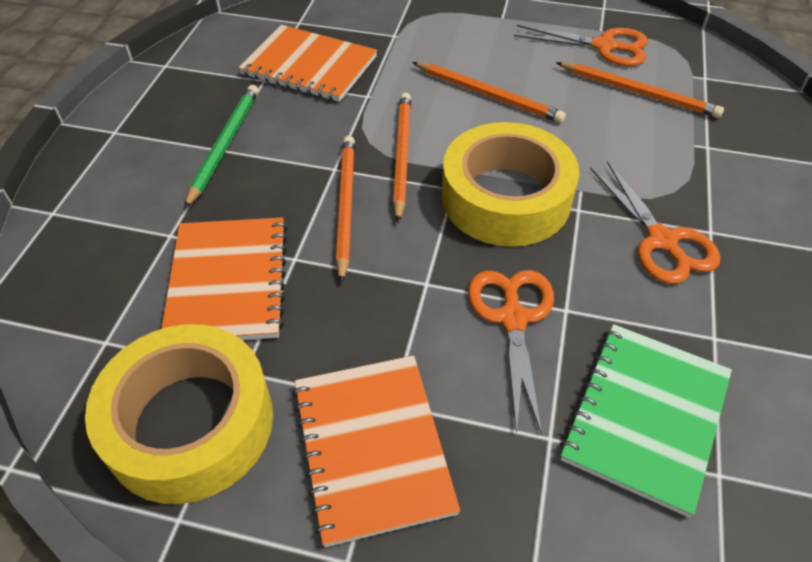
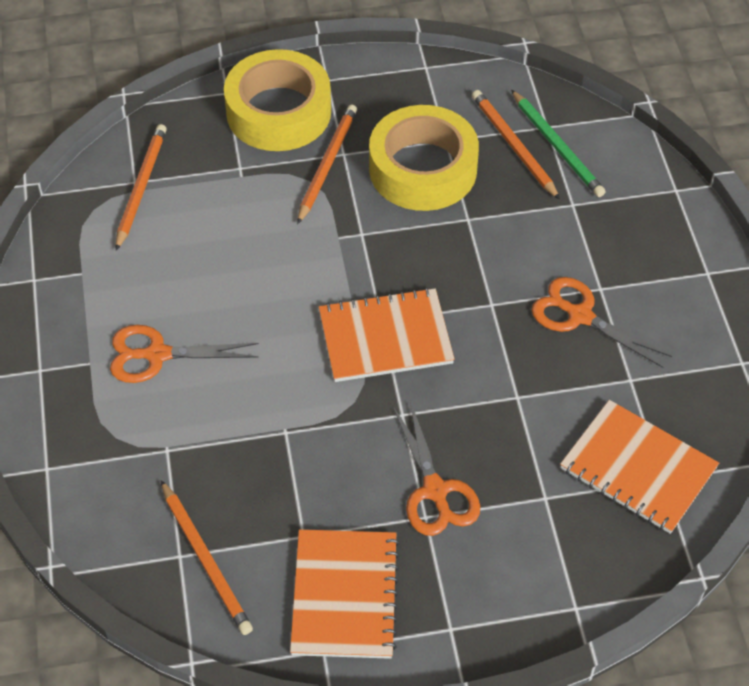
green notebook: 1 -> 0

